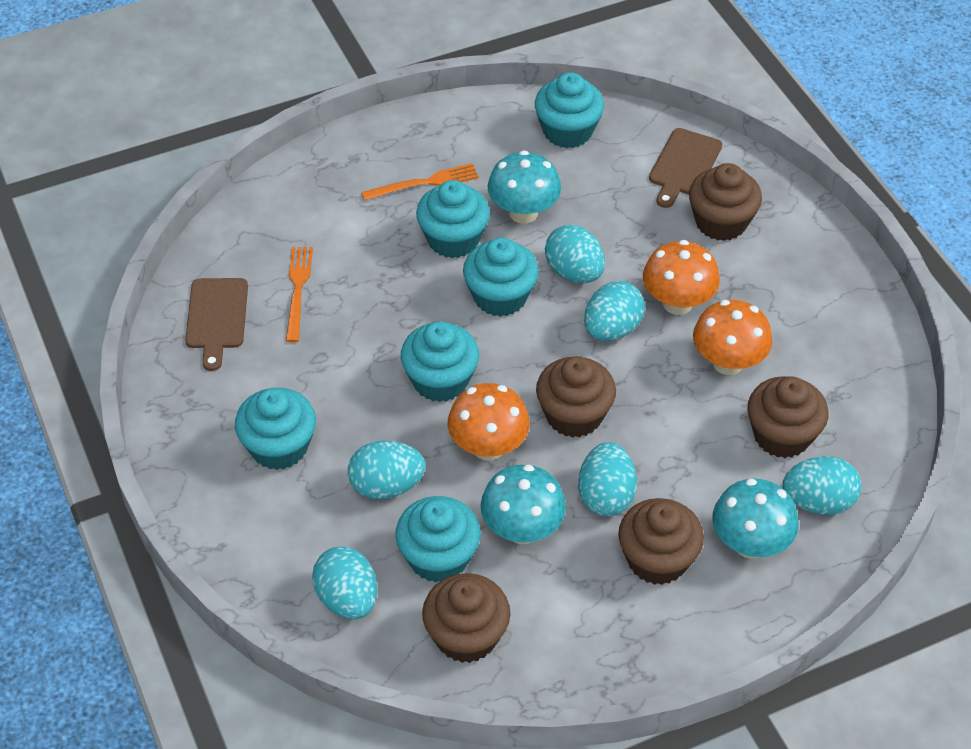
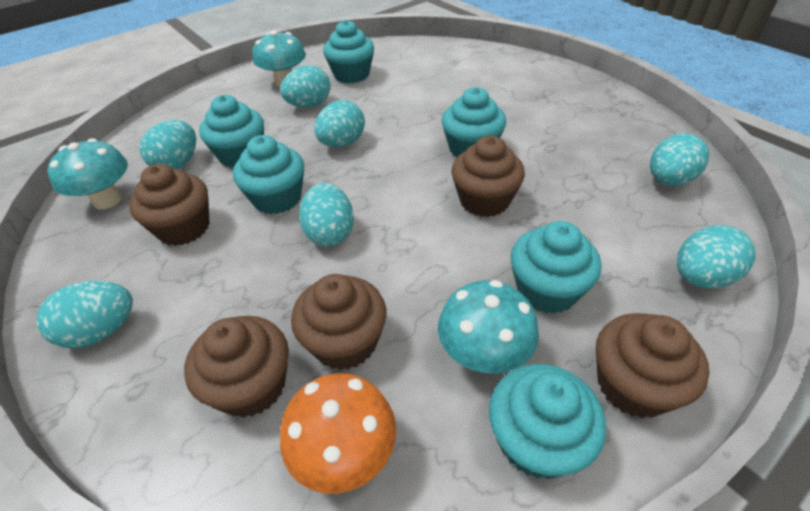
brown cutting board: 2 -> 0
orange fork: 2 -> 0
orange mushroom: 3 -> 1
turquoise egg: 6 -> 7

